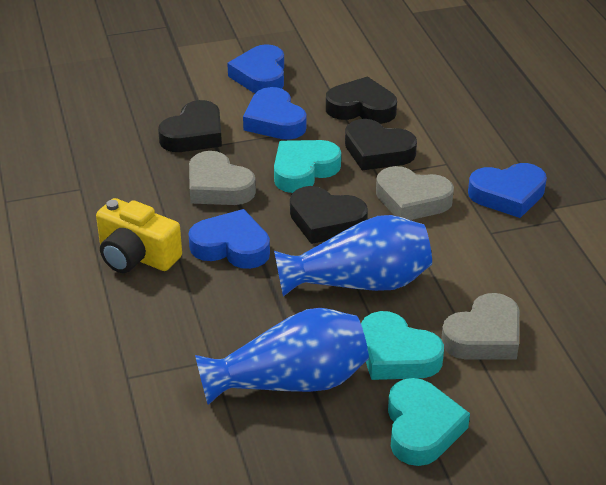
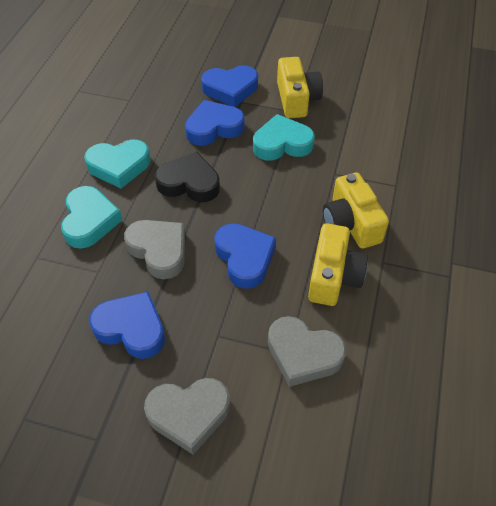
black heart: 4 -> 1
blue vase: 2 -> 0
yellow camera: 1 -> 3

